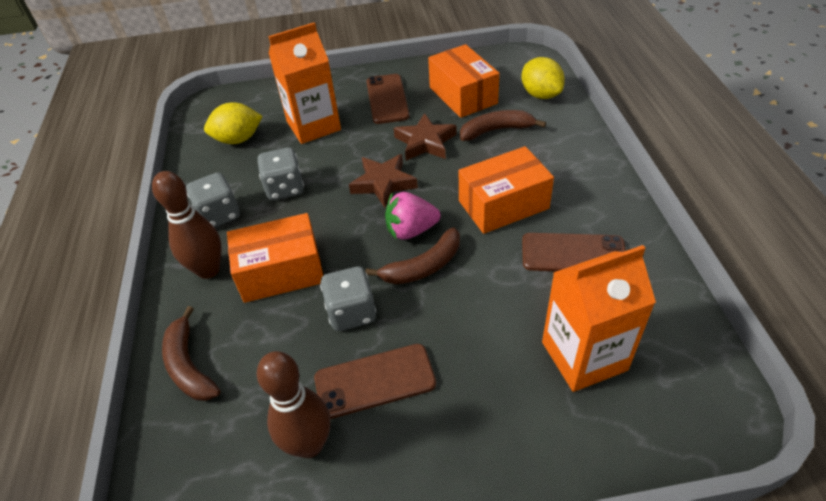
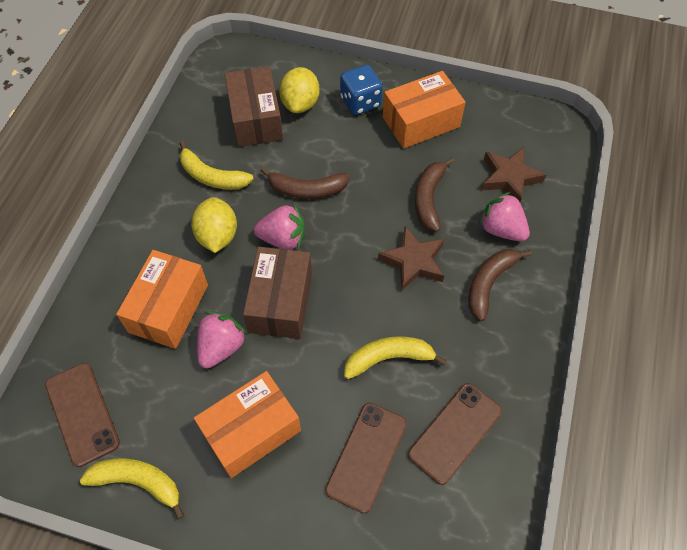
blue dice: 0 -> 1
brown bowling pin: 2 -> 0
brown box: 0 -> 2
grey dice: 3 -> 0
orange carton: 2 -> 0
pink strawberry: 1 -> 3
yellow banana: 0 -> 3

